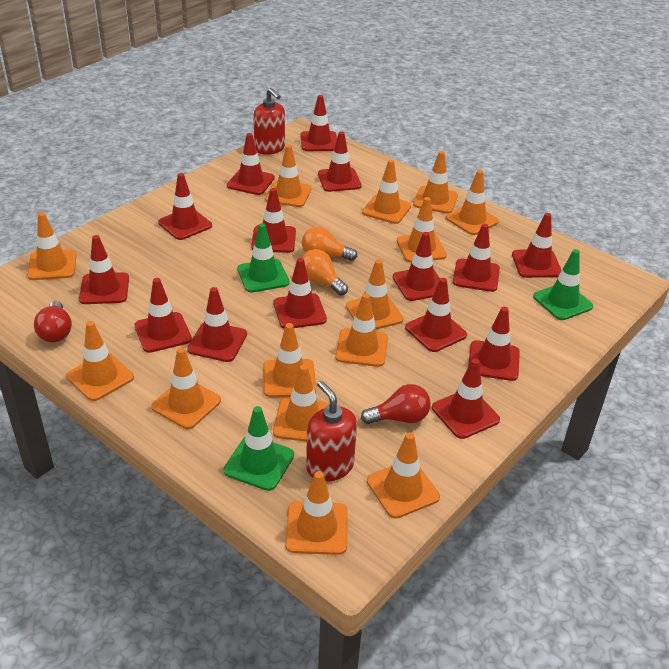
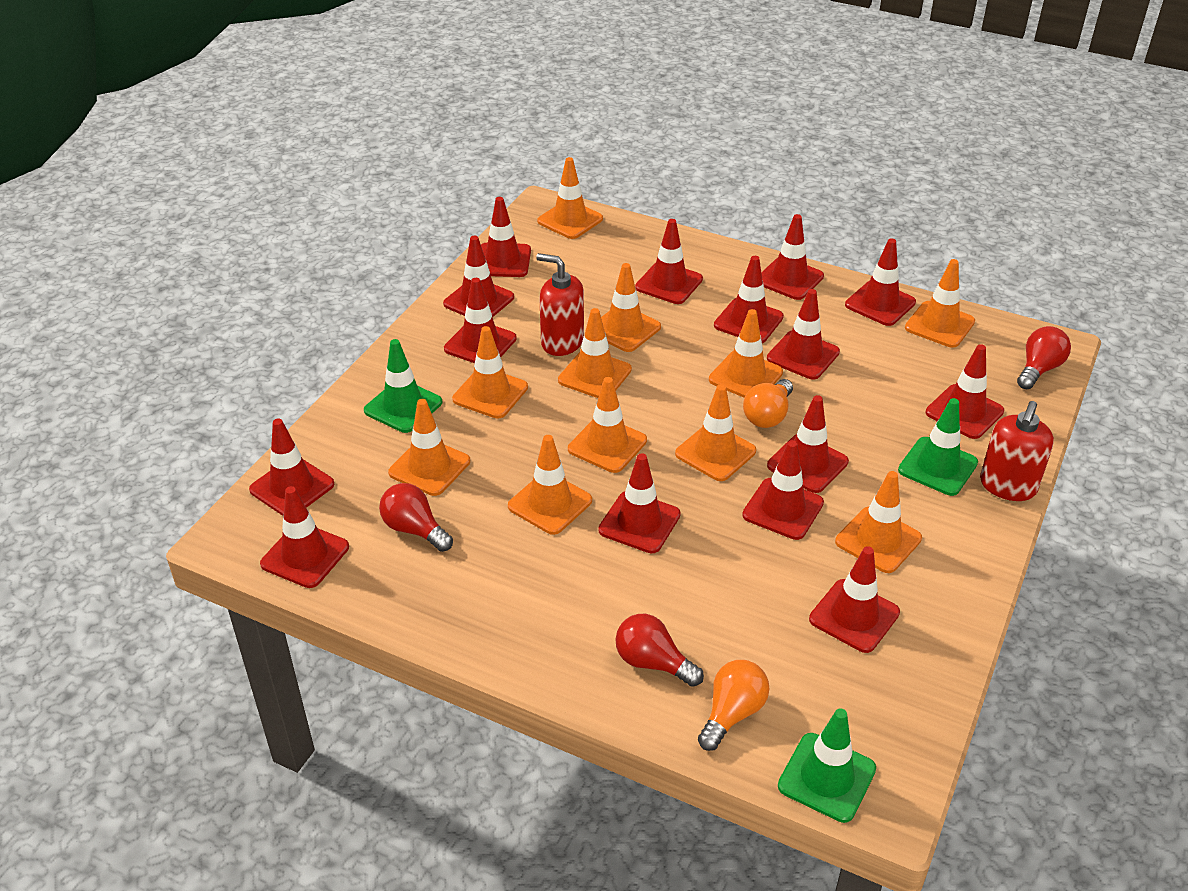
orange traffic cone: 14 -> 11
red light bulb: 2 -> 3

